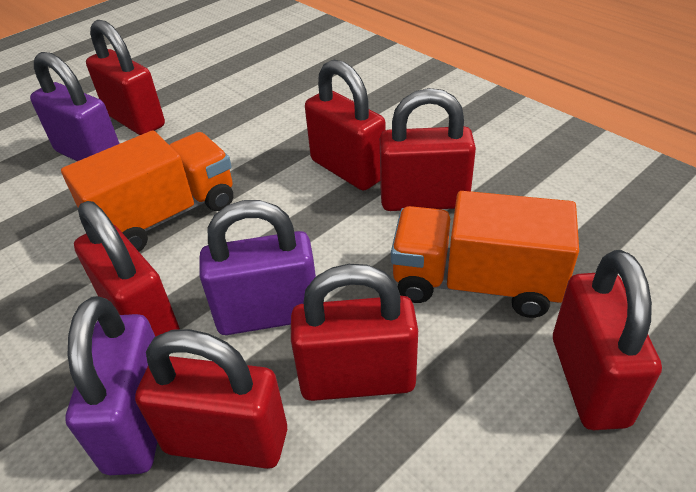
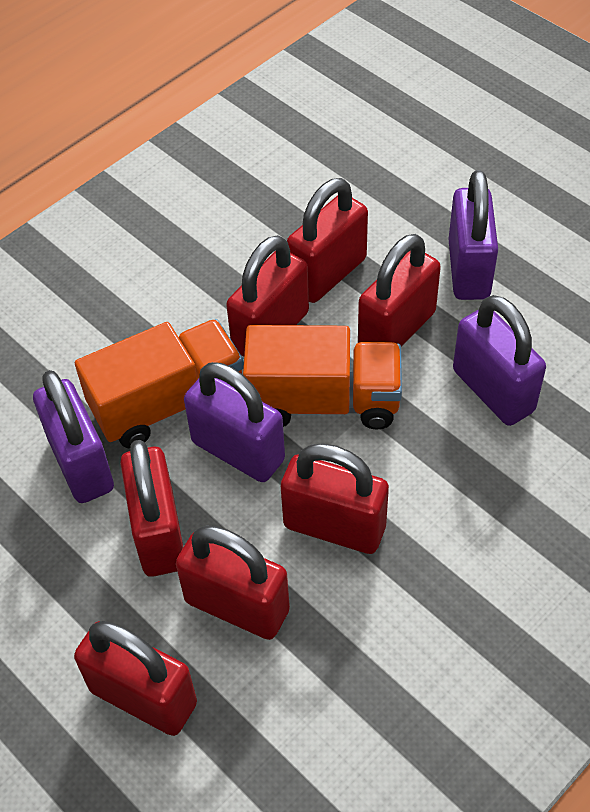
purple padlock: 3 -> 4

